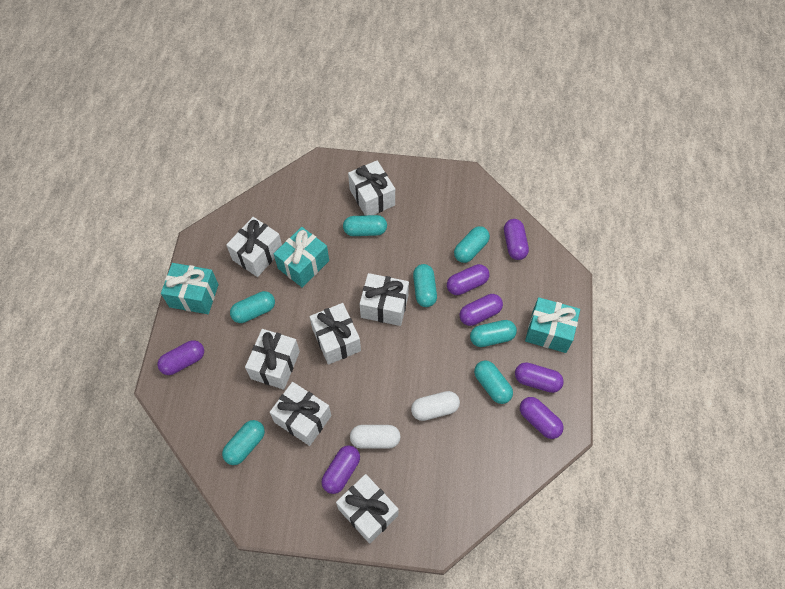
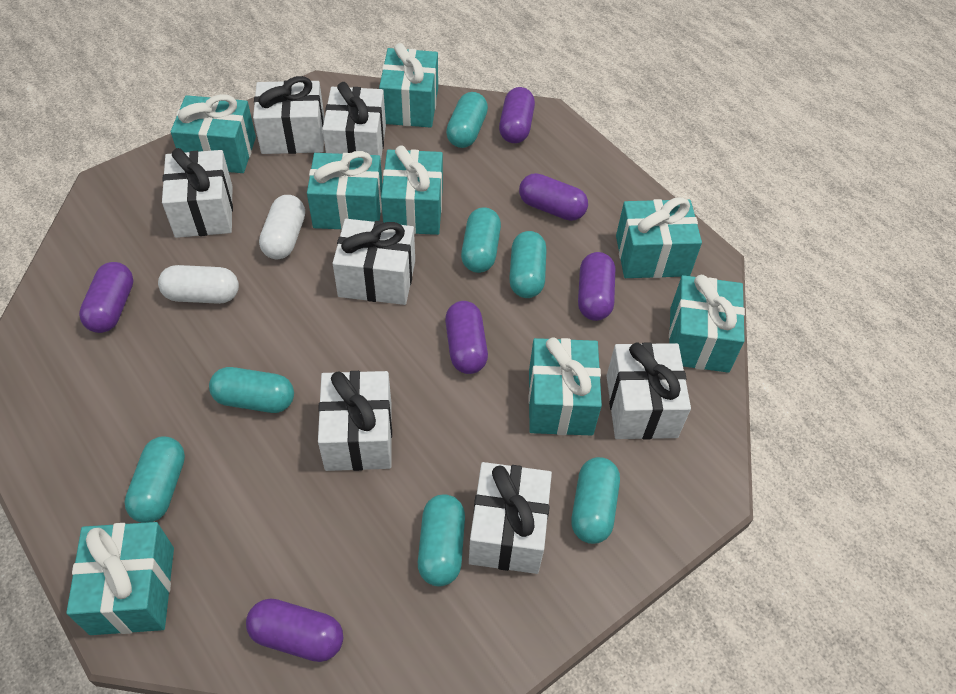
purple capsule: 7 -> 6
turquoise gift: 3 -> 8

